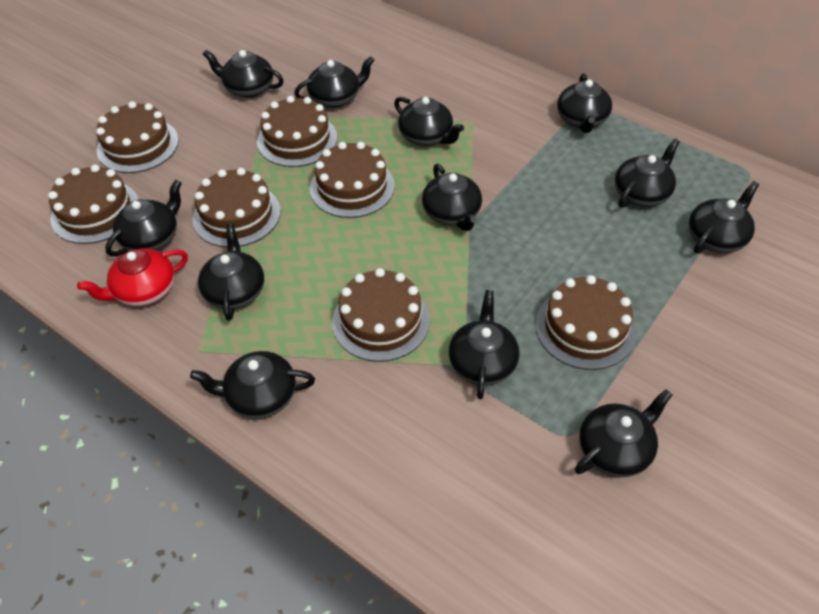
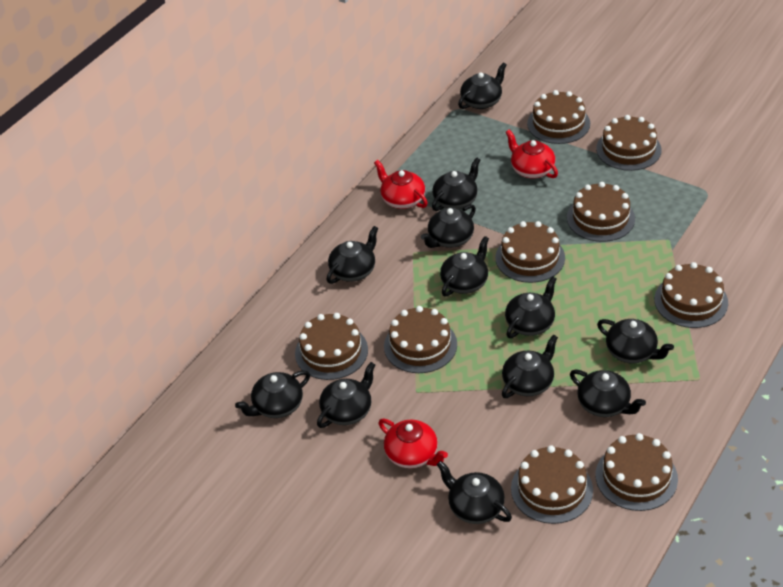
brown cake: 7 -> 9
red teapot: 1 -> 3

